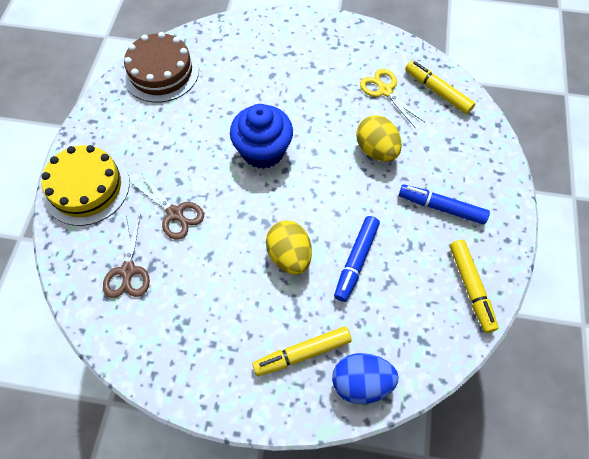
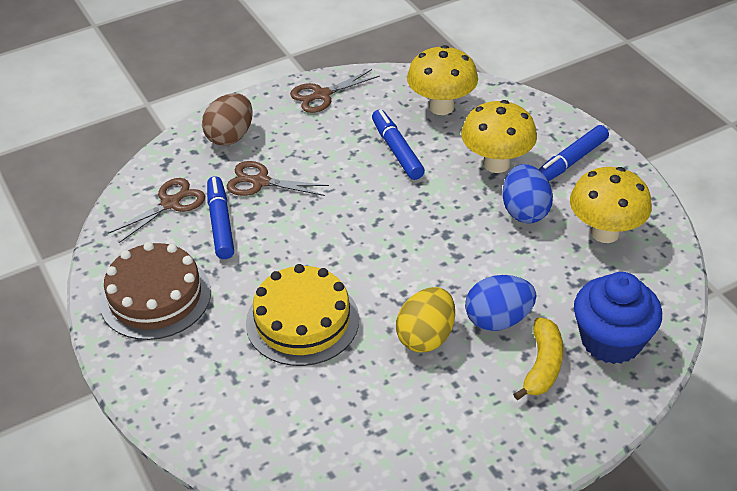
blue egg: 1 -> 2
blue marker: 2 -> 3
brown egg: 0 -> 1
brown scissors: 2 -> 3
yellow banana: 0 -> 1
yellow egg: 2 -> 1
yellow marker: 3 -> 0
yellow mushroom: 0 -> 3
yellow scissors: 1 -> 0

